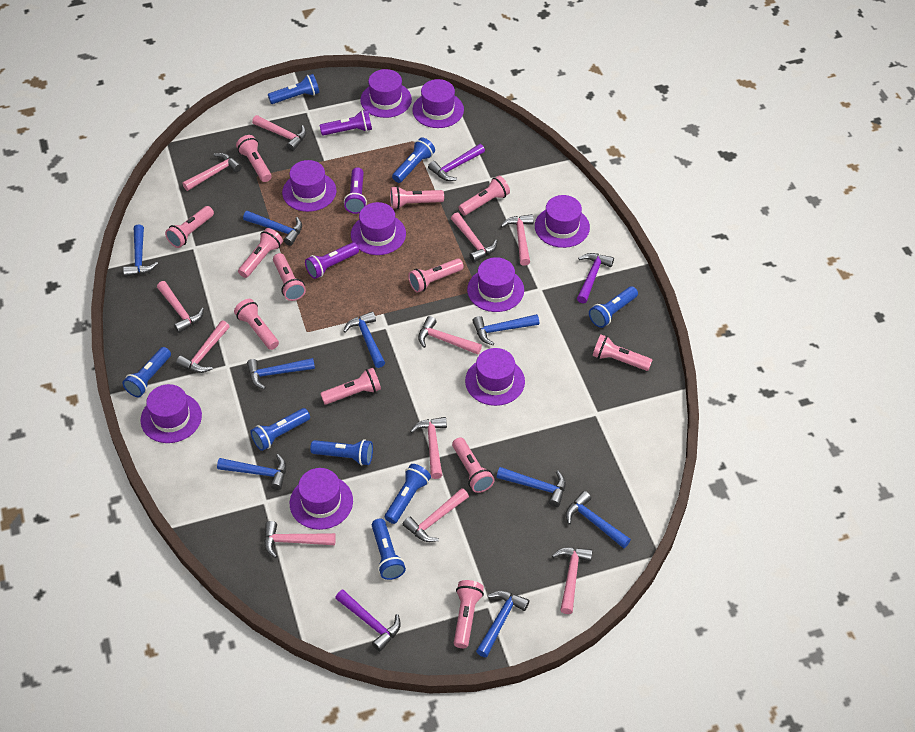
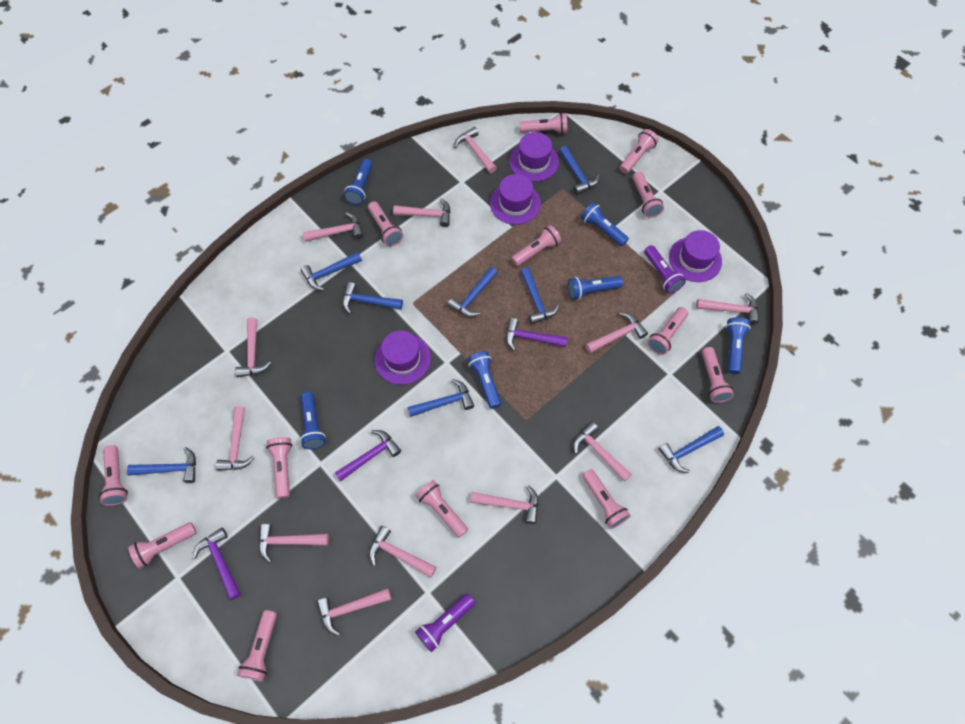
blue flashlight: 8 -> 6
blue hammer: 9 -> 8
pink flashlight: 12 -> 13
pink hammer: 11 -> 12
purple flashlight: 3 -> 2
purple hat: 9 -> 4

